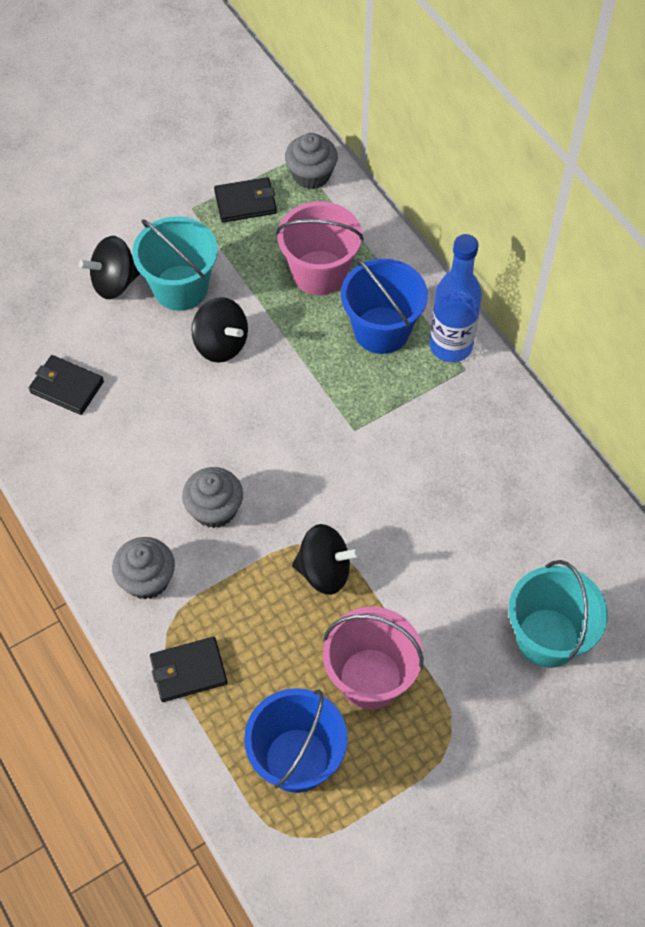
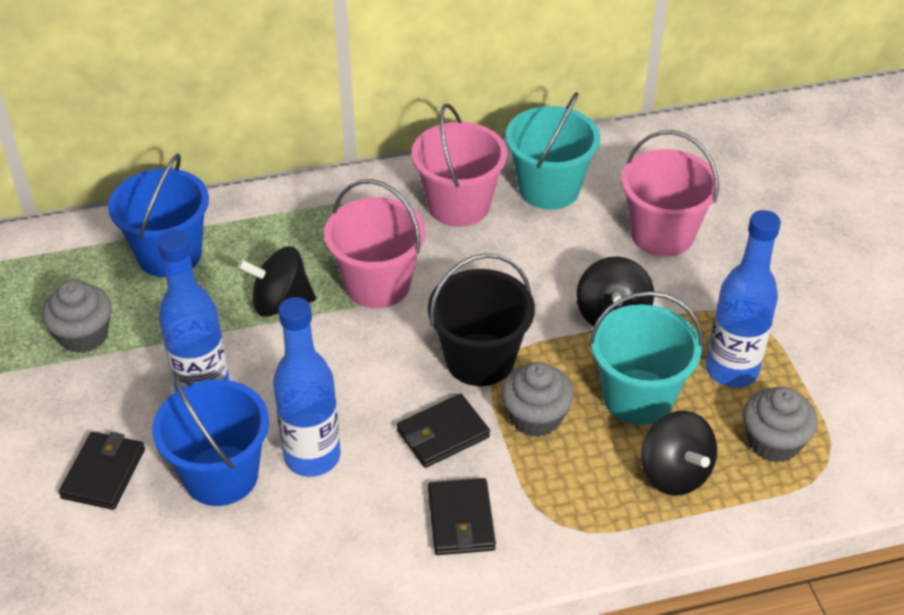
black bucket: 0 -> 1
blue bottle: 1 -> 3
pink bucket: 2 -> 3

